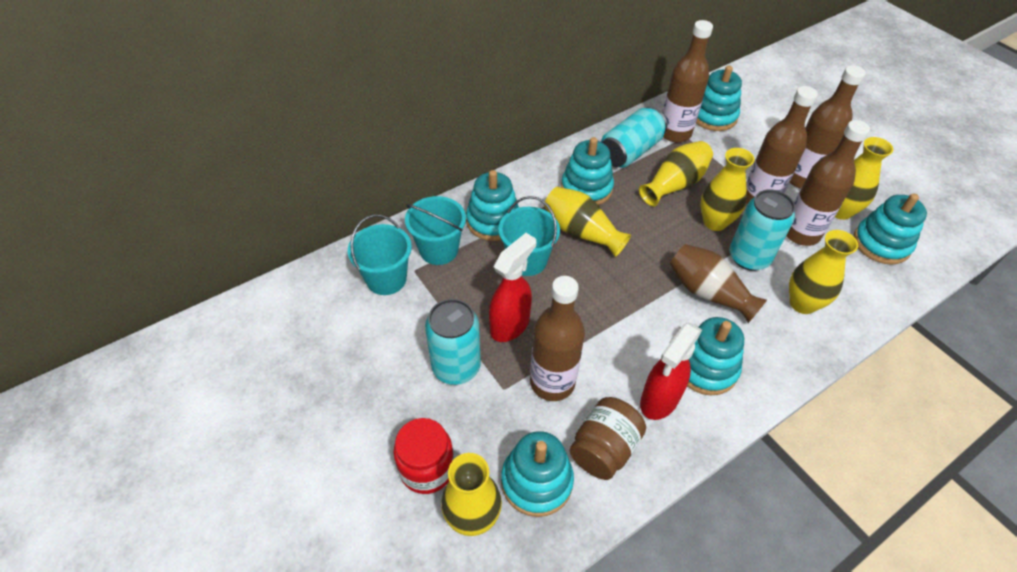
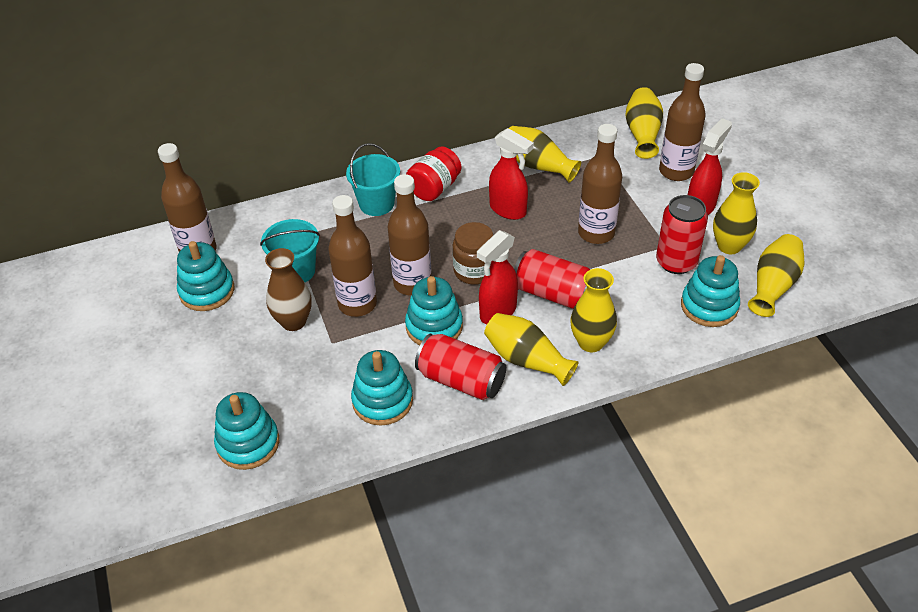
red can: 0 -> 3
red spray bottle: 2 -> 3
turquoise bucket: 3 -> 2
turquoise can: 3 -> 0
turquoise stacking toy: 6 -> 5

